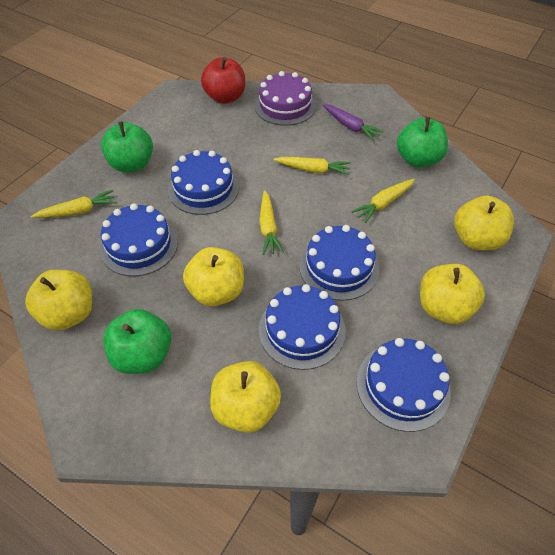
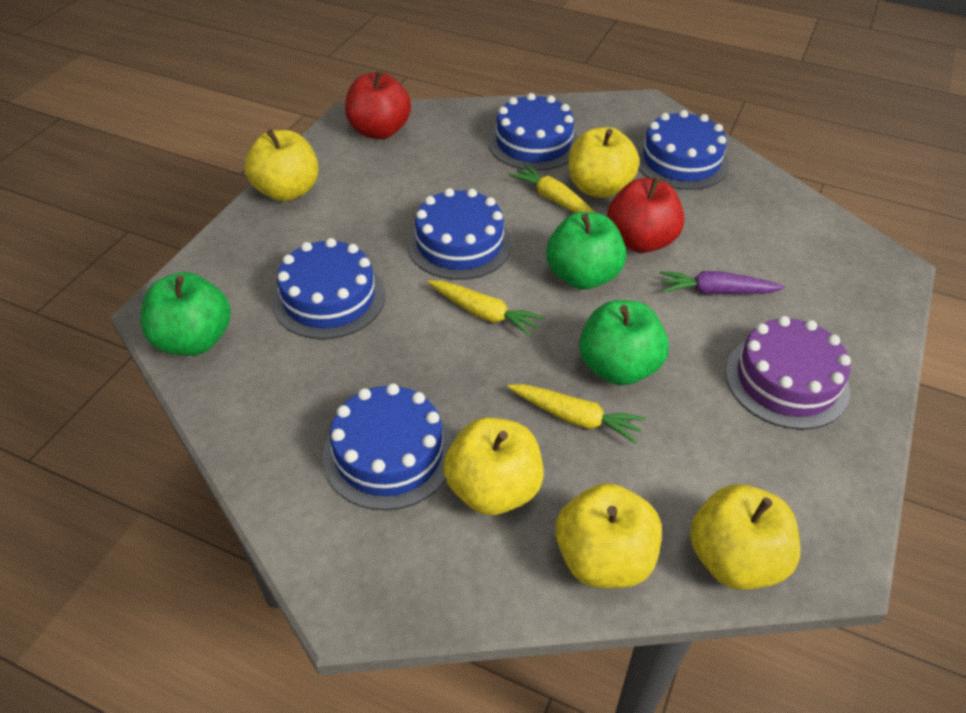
red apple: 1 -> 2
yellow carrot: 4 -> 3

